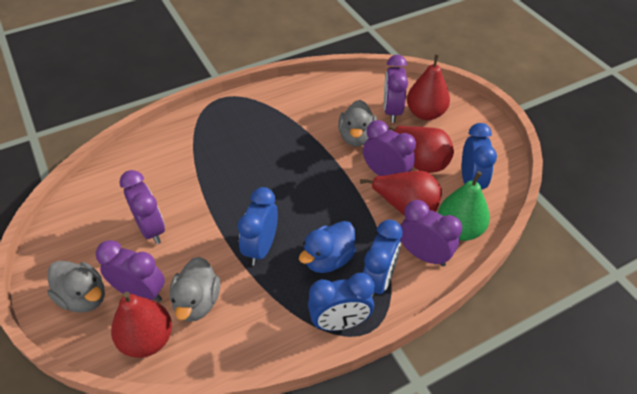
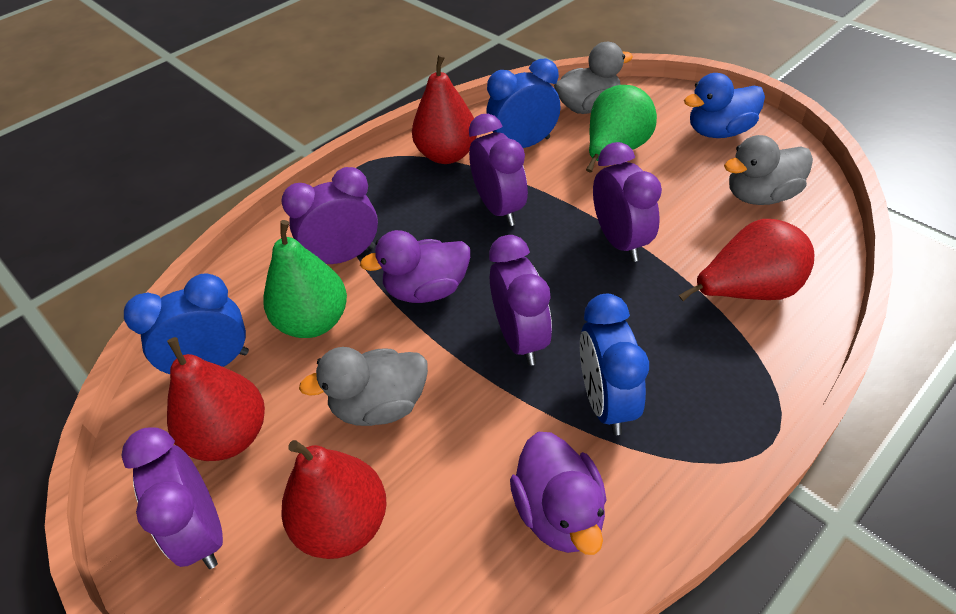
blue clock: 4 -> 3
green pear: 1 -> 2
purple duck: 0 -> 2

